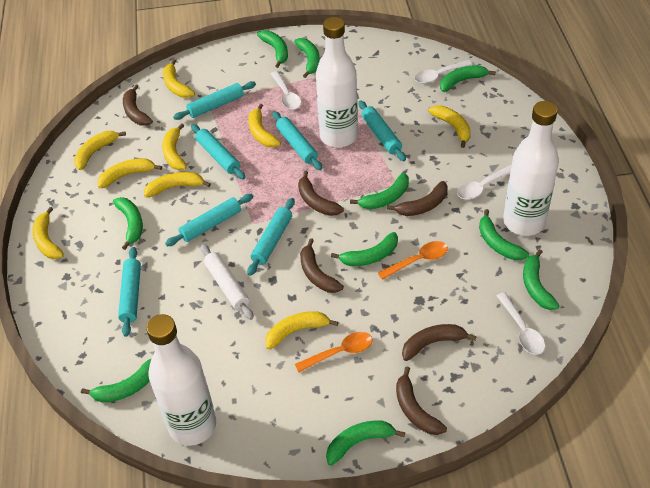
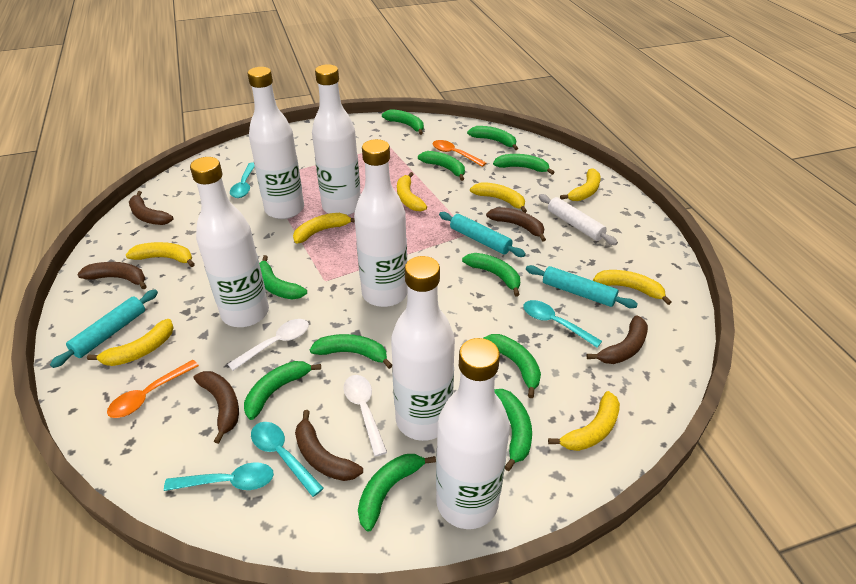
green banana: 10 -> 11
turquoise rolling pin: 7 -> 3
turquoise spoon: 0 -> 4
white bottle: 3 -> 6
white spoon: 4 -> 2
yellow banana: 9 -> 8

